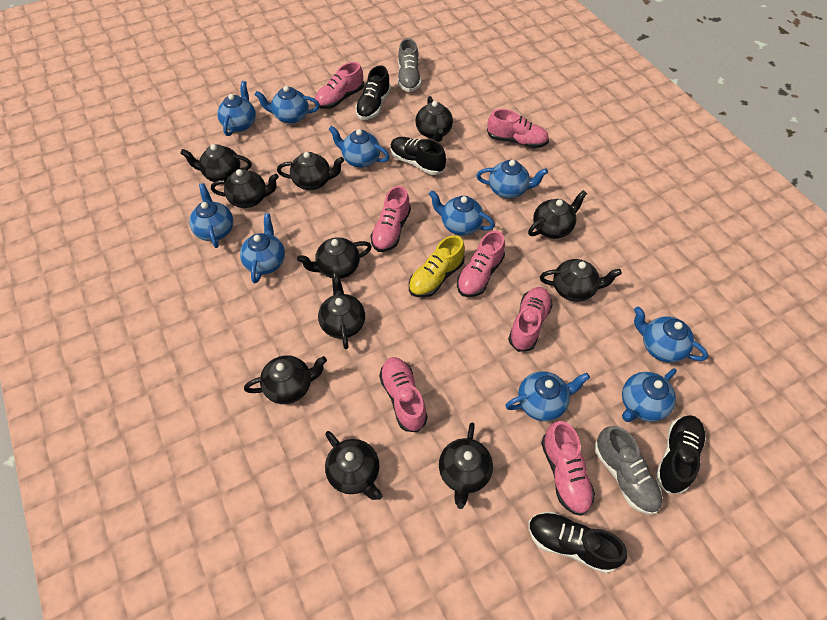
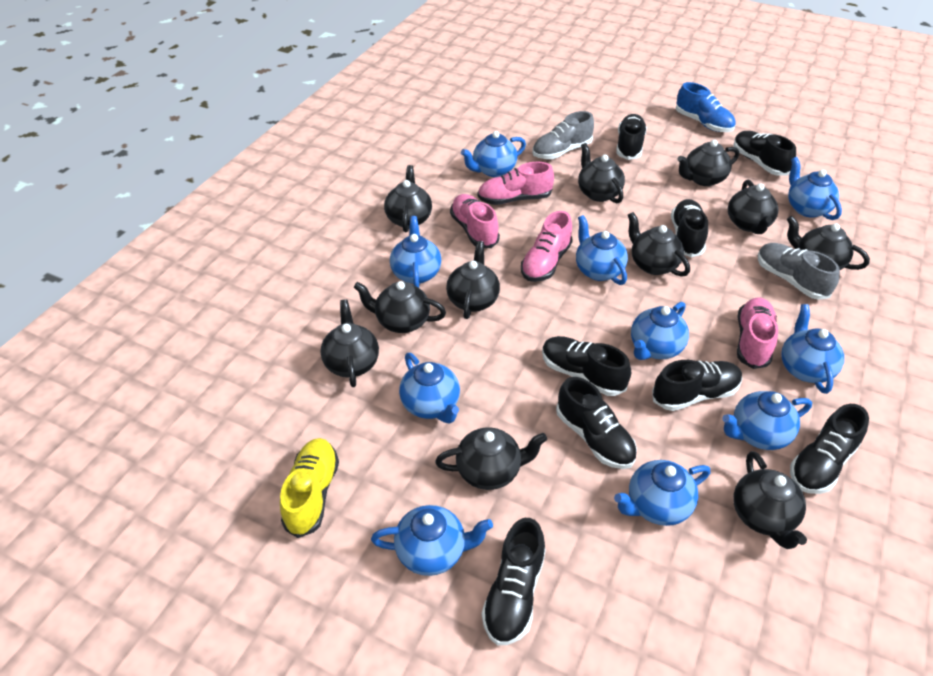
black shoe: 4 -> 8
blue shoe: 0 -> 1
pink shoe: 7 -> 4

